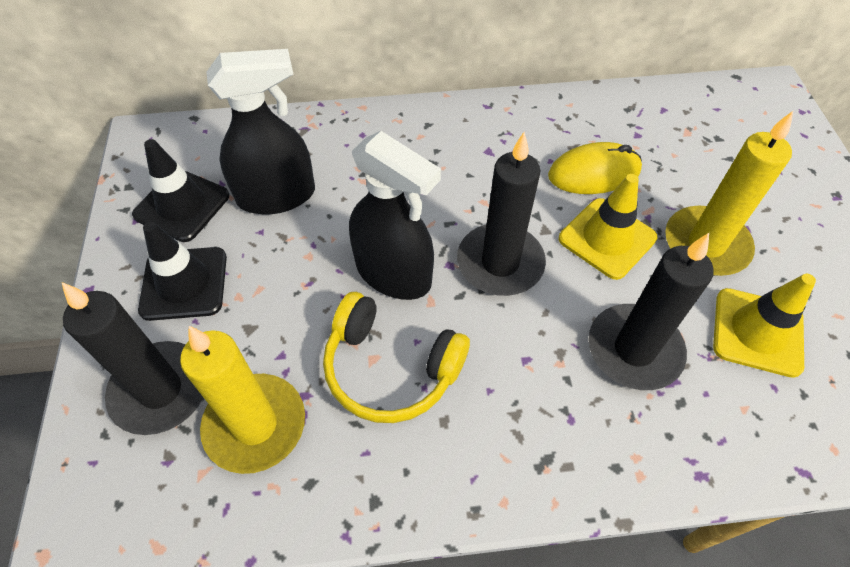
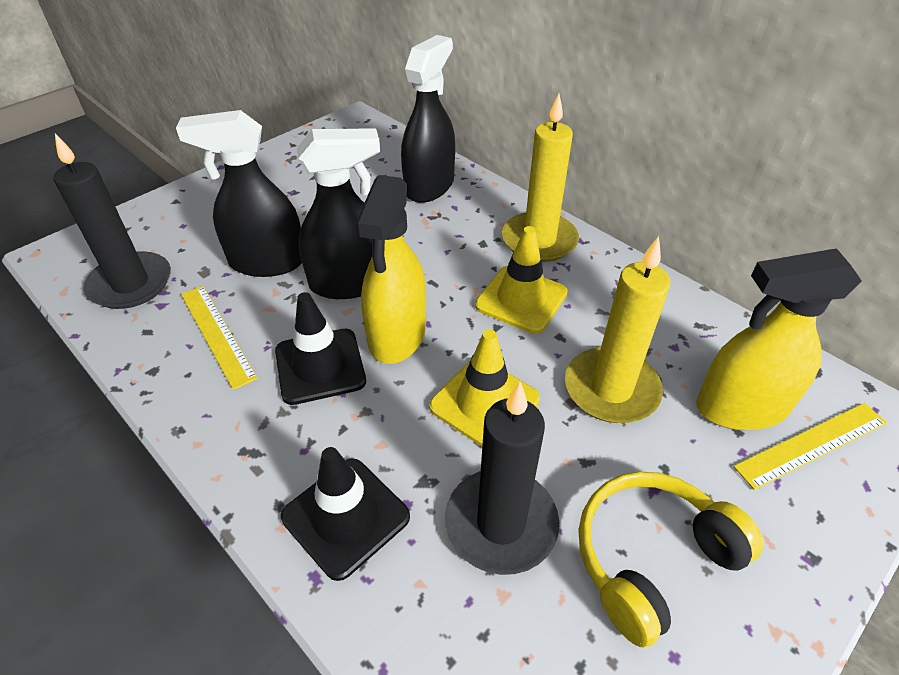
black candle: 3 -> 2
black spray bottle: 2 -> 3
yellow mouse: 1 -> 0
yellow ruler: 0 -> 2
yellow spray bottle: 0 -> 2

